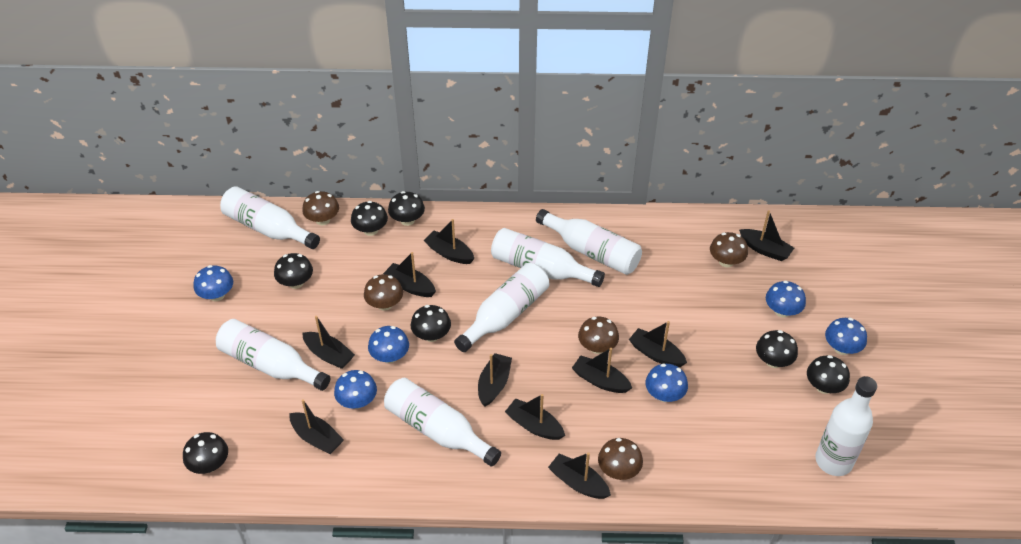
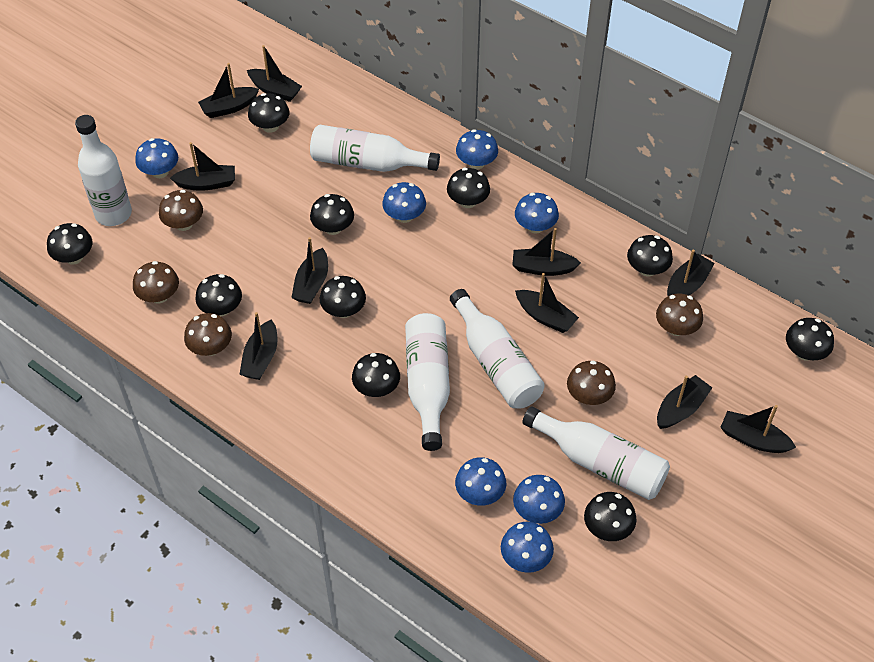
black mushroom: 7 -> 10
blue mushroom: 6 -> 7
white bottle: 7 -> 5

